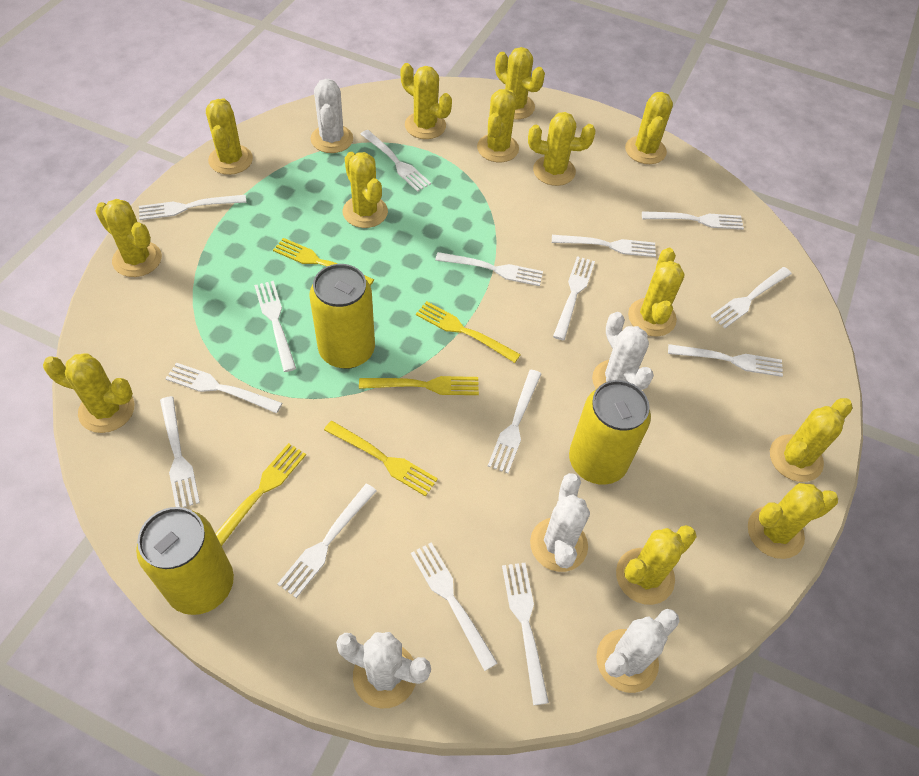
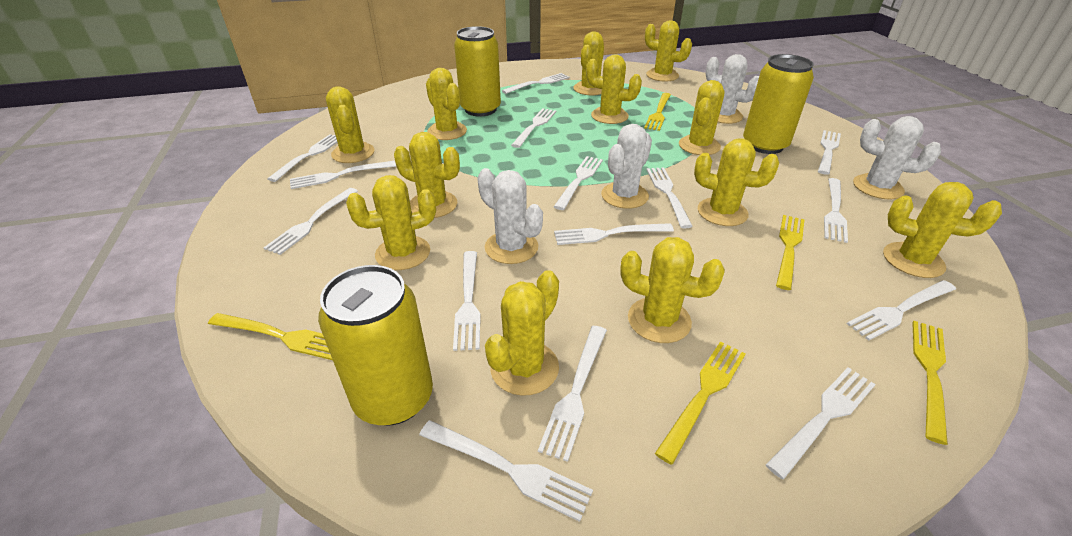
white cactus: 5 -> 4
yellow cactus: 13 -> 12

